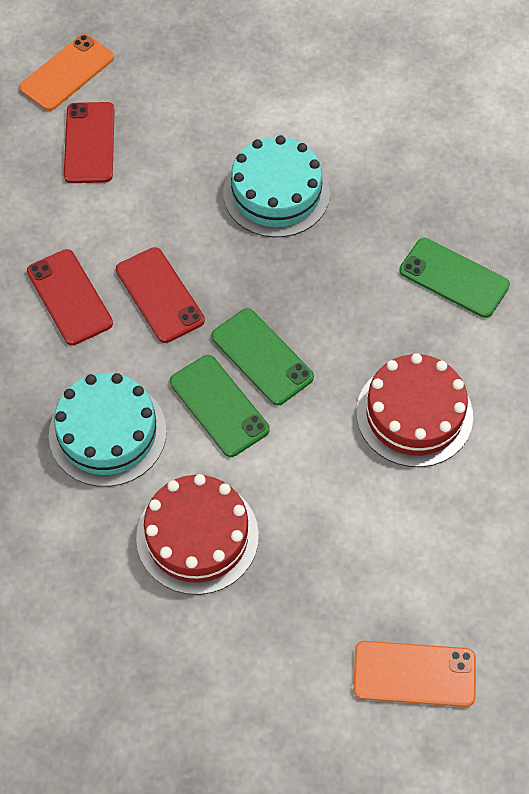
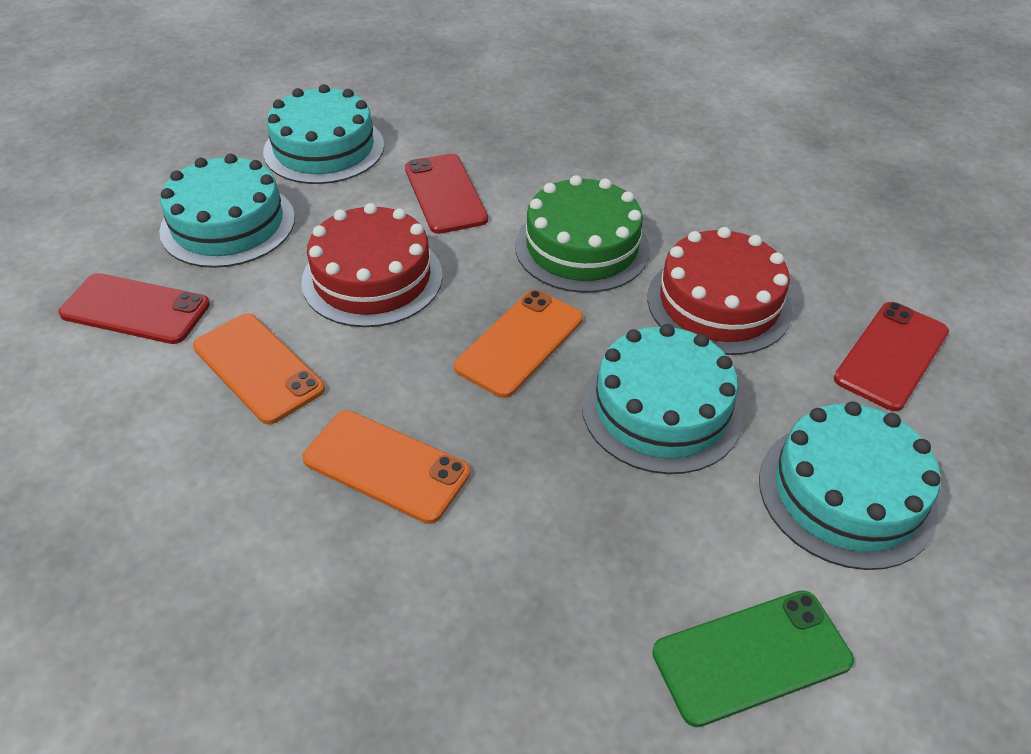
green cake: 0 -> 1
green phone: 3 -> 1
orange phone: 2 -> 3
turquoise cake: 2 -> 4

